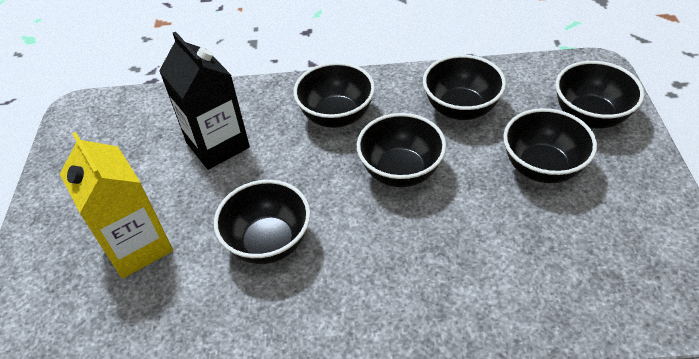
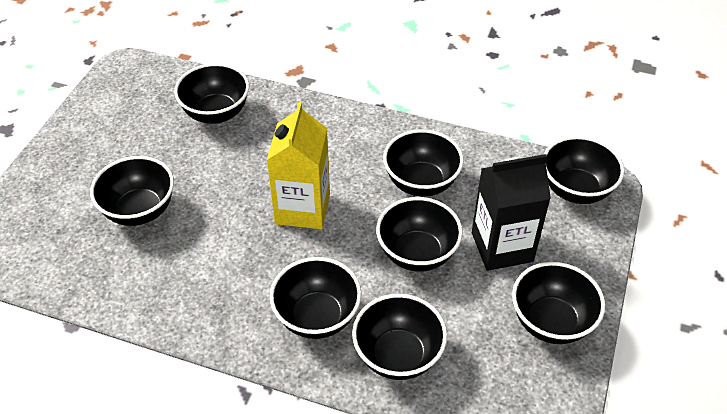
black bowl: 6 -> 8

